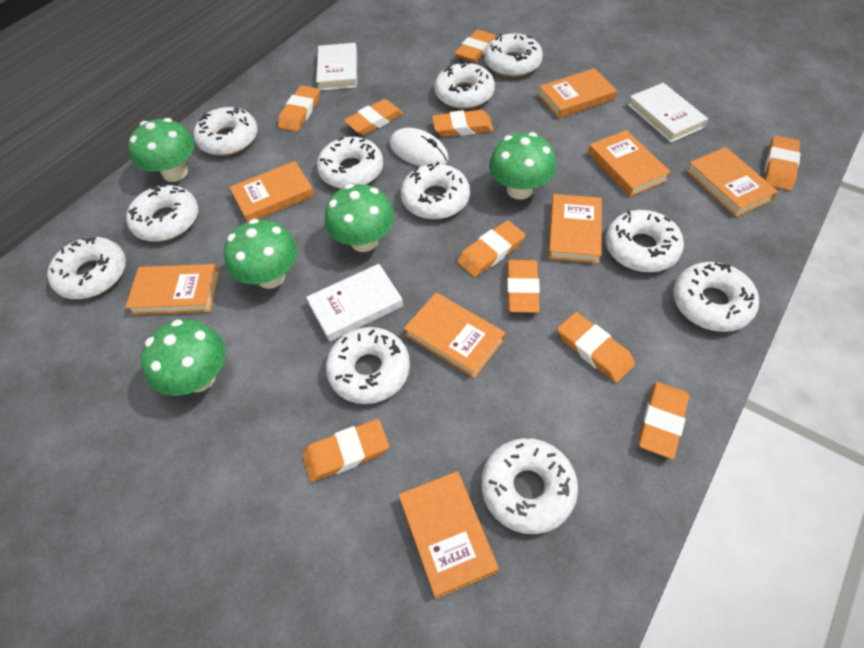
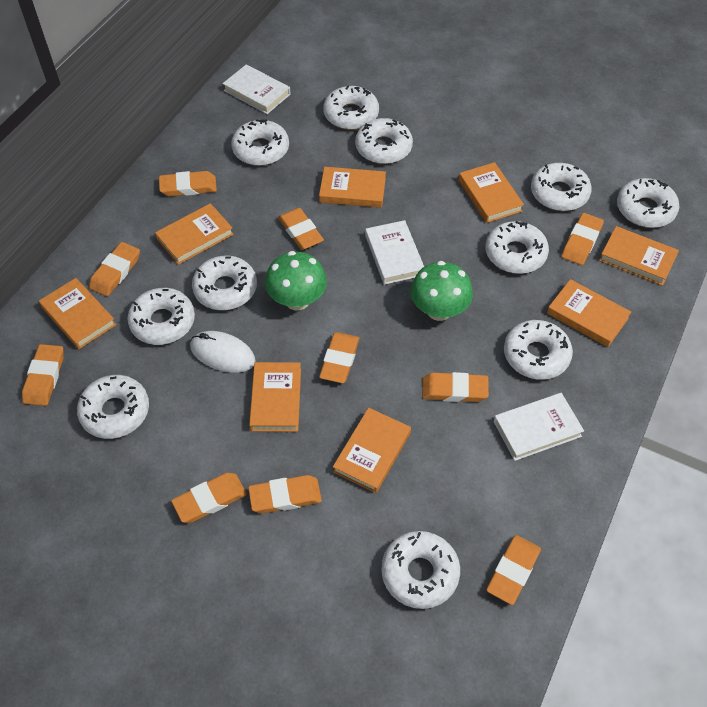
green mushroom: 5 -> 2

